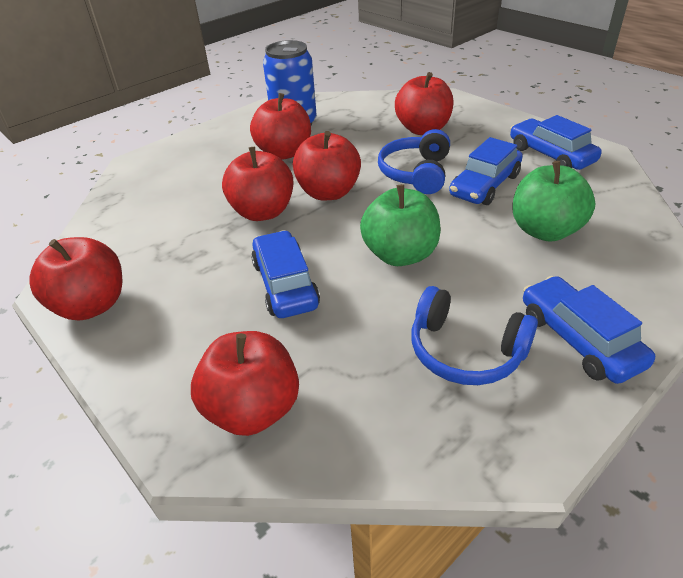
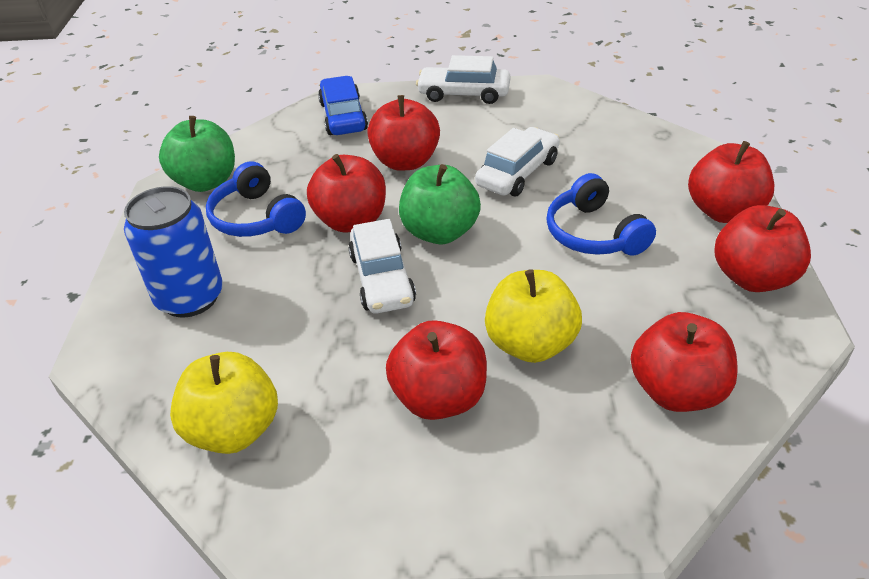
blue car: 4 -> 1
white car: 0 -> 3
yellow apple: 0 -> 2

